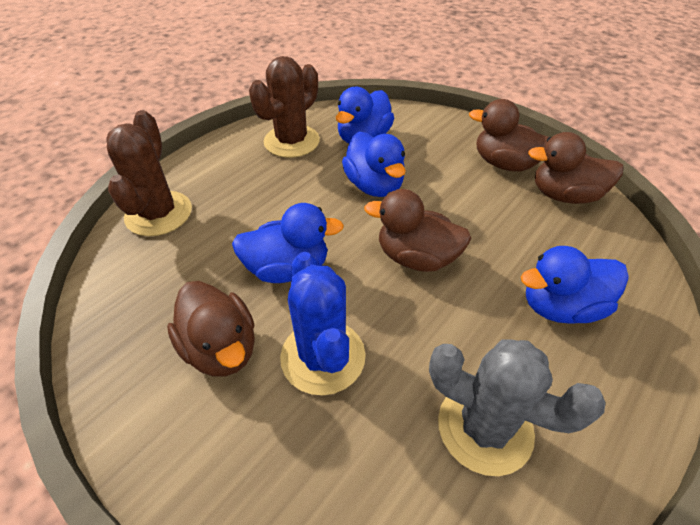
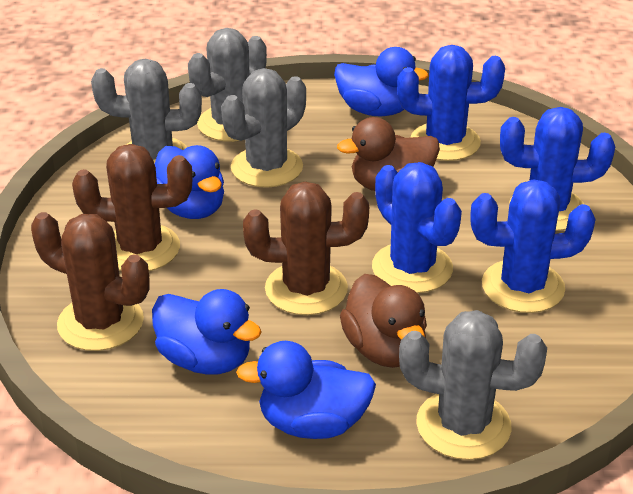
blue cactus: 1 -> 4
brown cactus: 2 -> 3
brown duck: 4 -> 2
grey cactus: 1 -> 4

